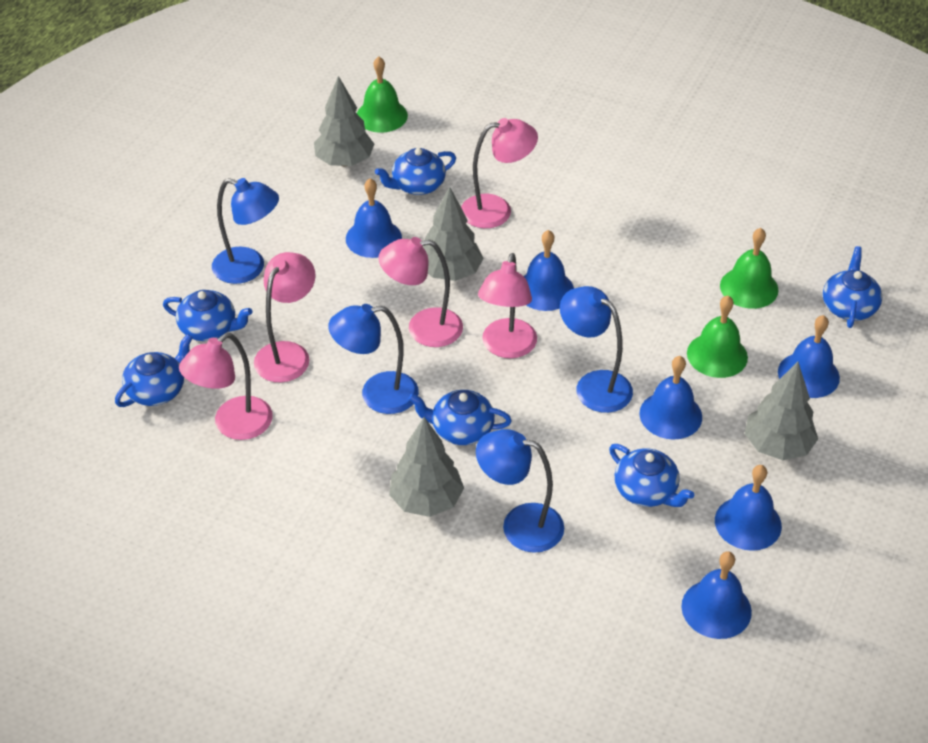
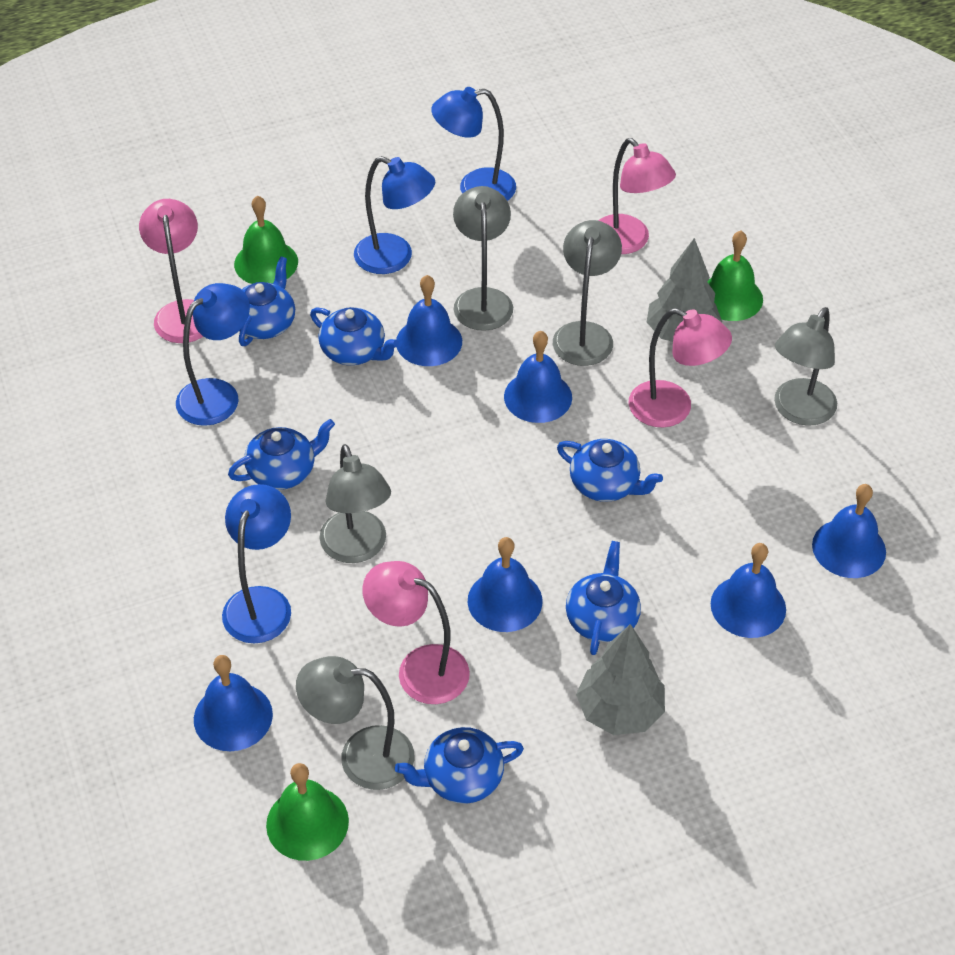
grey lamp: 0 -> 5
grey tree: 4 -> 2
pink lamp: 5 -> 4

